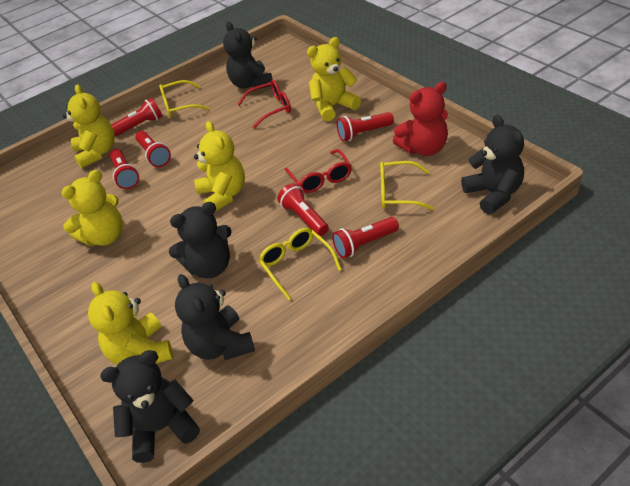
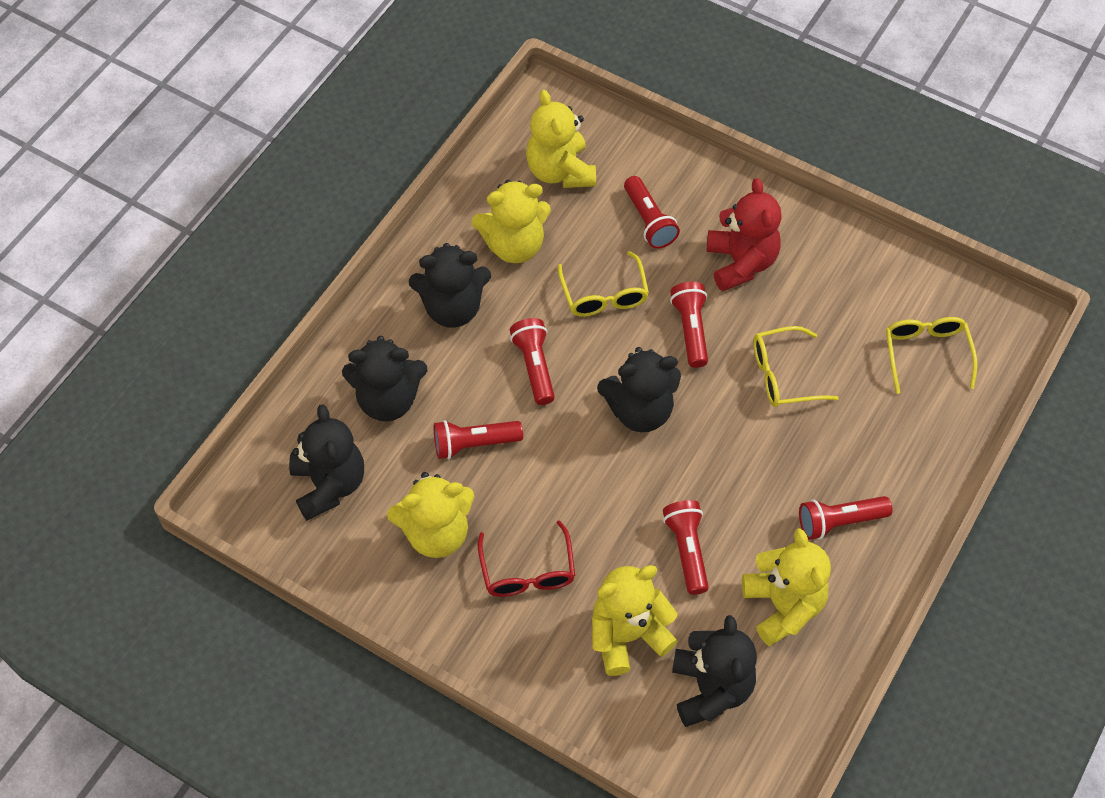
red glasses: 2 -> 1

